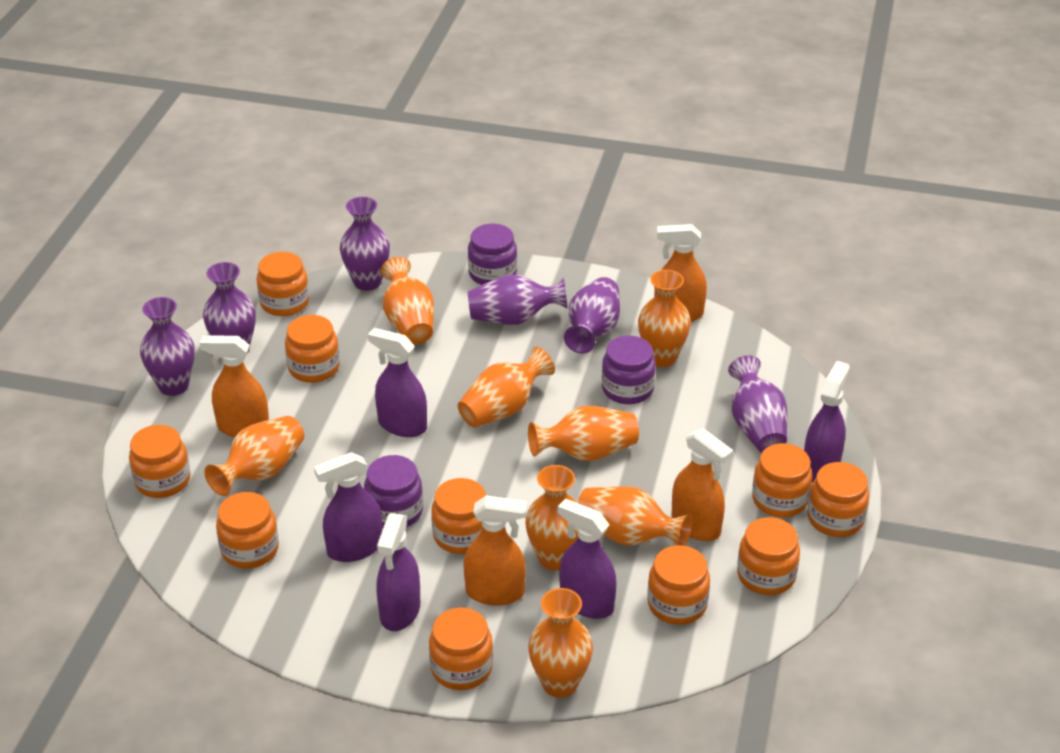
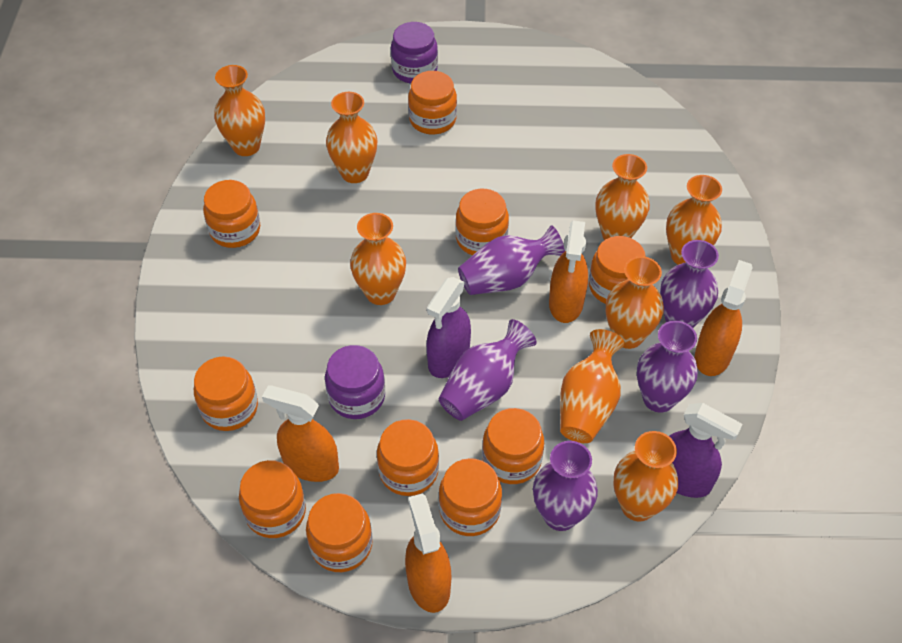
purple jar: 3 -> 2
purple spray bottle: 5 -> 2
purple vase: 6 -> 5

